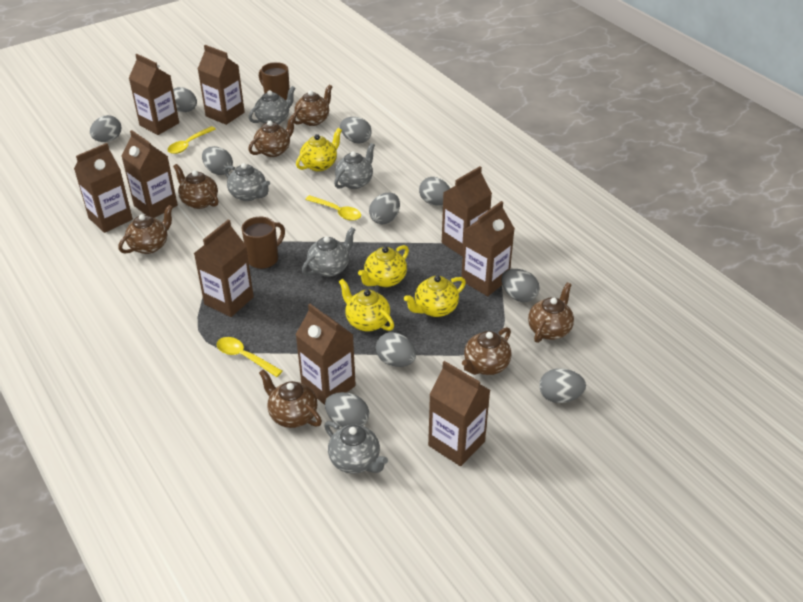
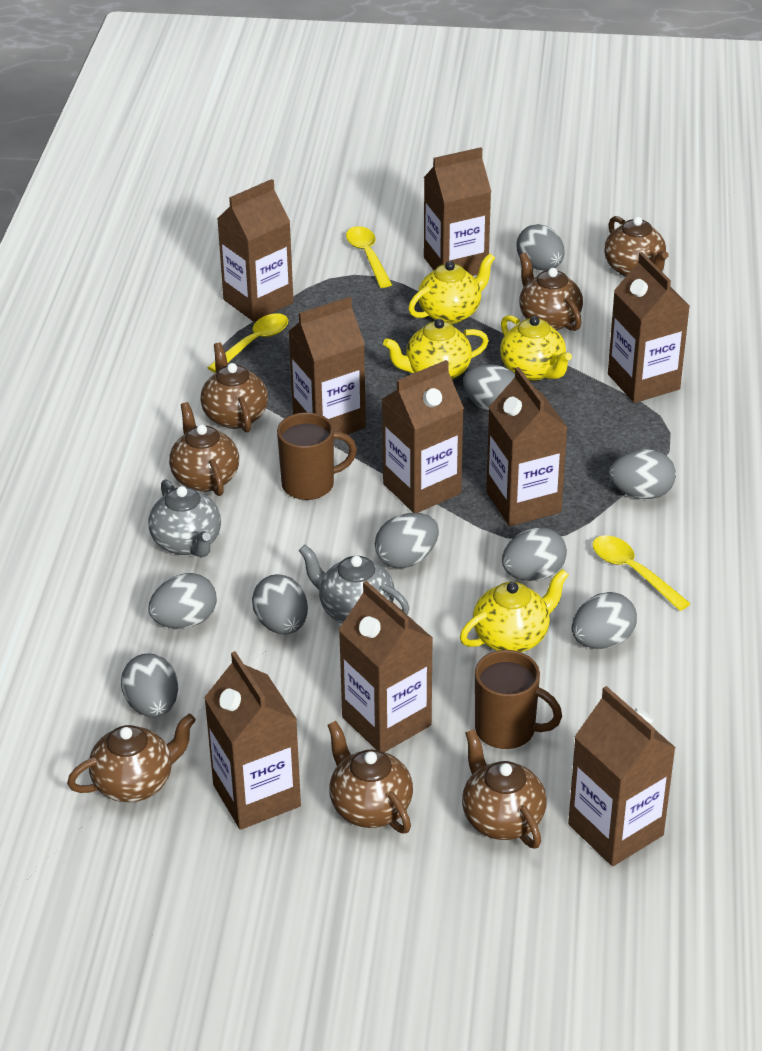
grey egg: 10 -> 9
grey teapot: 5 -> 2

